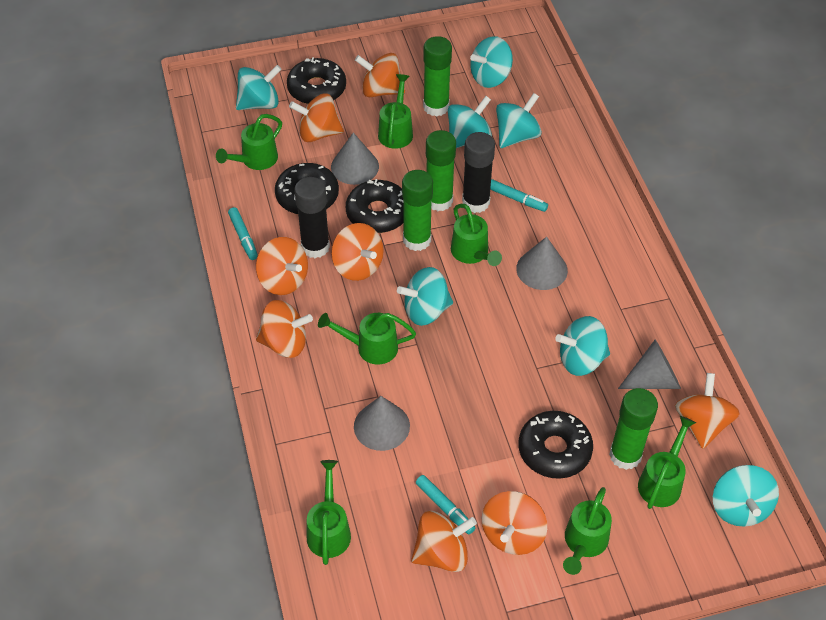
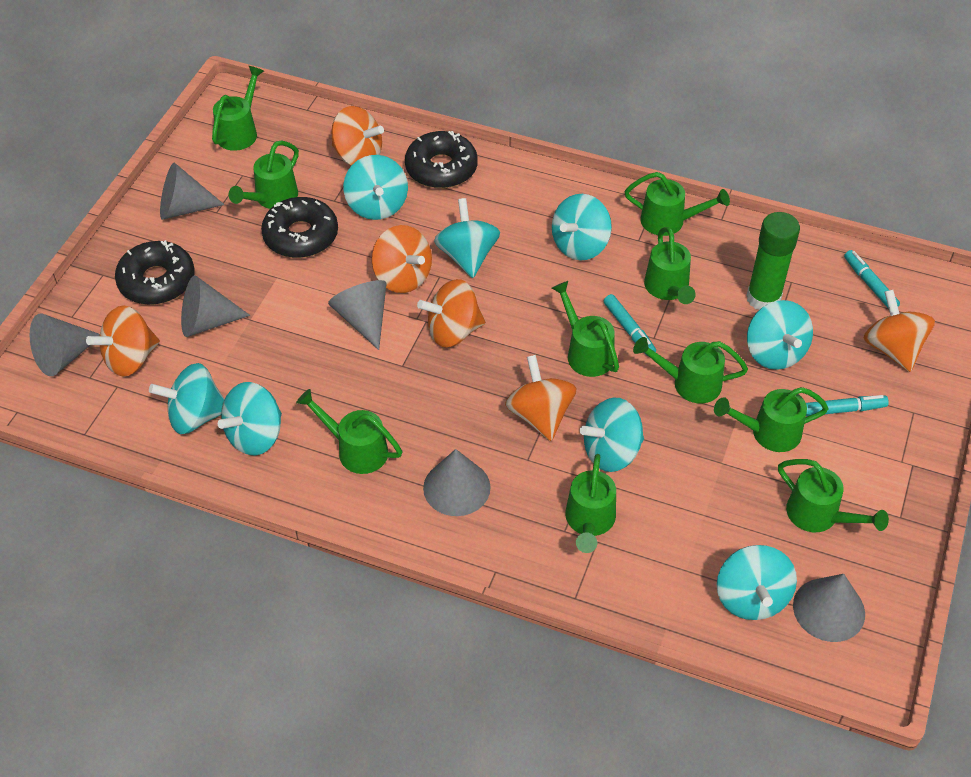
black donut: 4 -> 3
black glue stick: 2 -> 0
green glue stick: 4 -> 1
green watering can: 7 -> 10
grey cone: 4 -> 6
orange spinning top: 8 -> 6
turquoise spinning top: 7 -> 8

